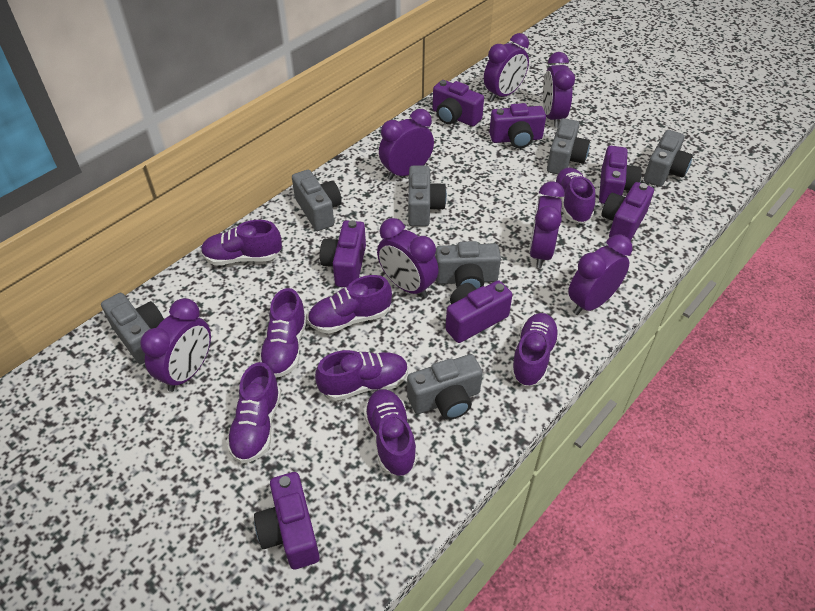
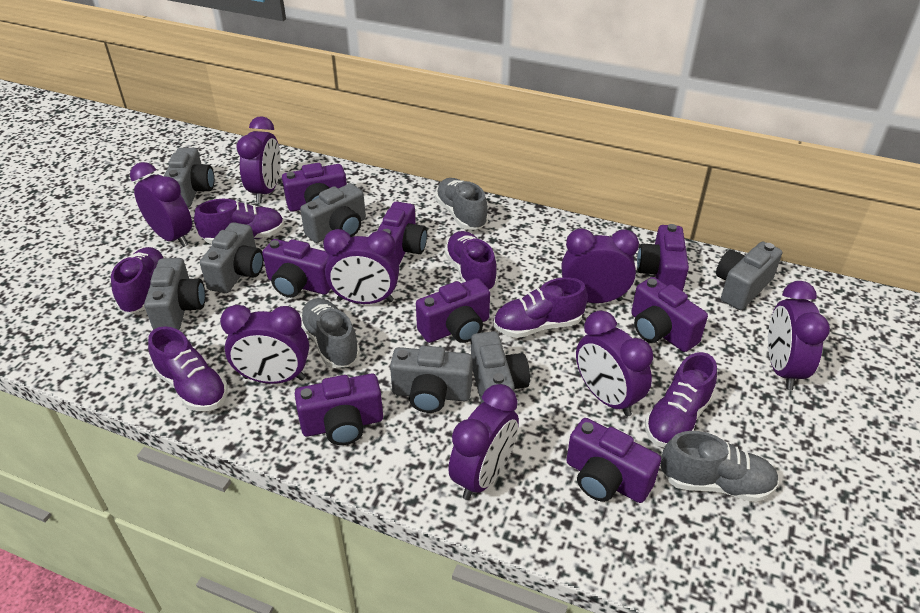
grey shoe: 0 -> 3
purple camera: 7 -> 8
purple clock: 7 -> 8
purple shoe: 8 -> 6

